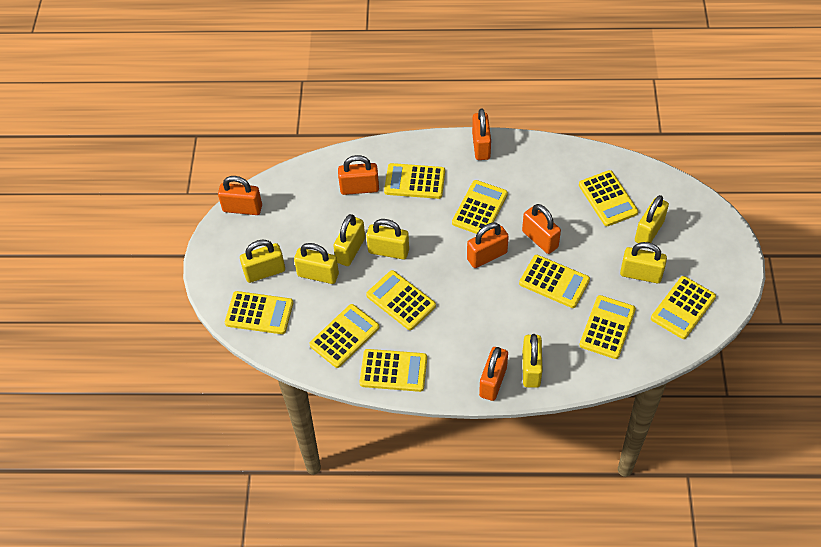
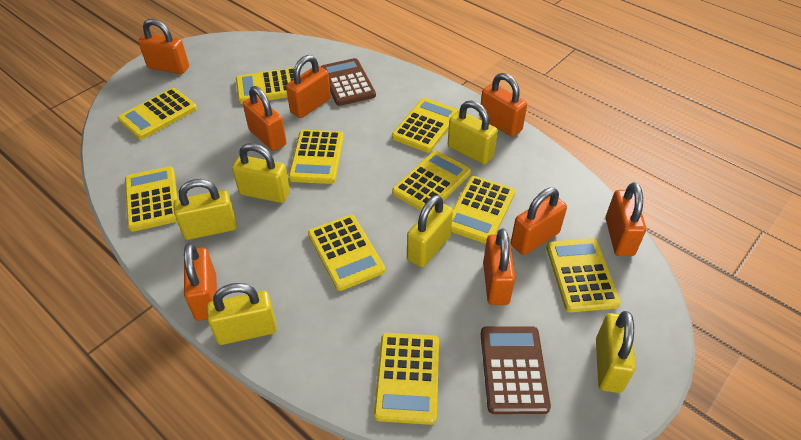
brown calculator: 0 -> 2
orange padlock: 6 -> 8
yellow padlock: 7 -> 6

